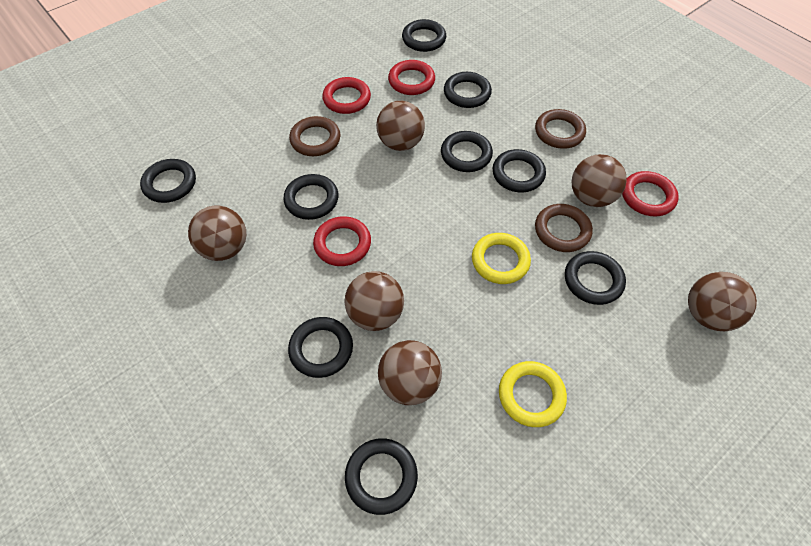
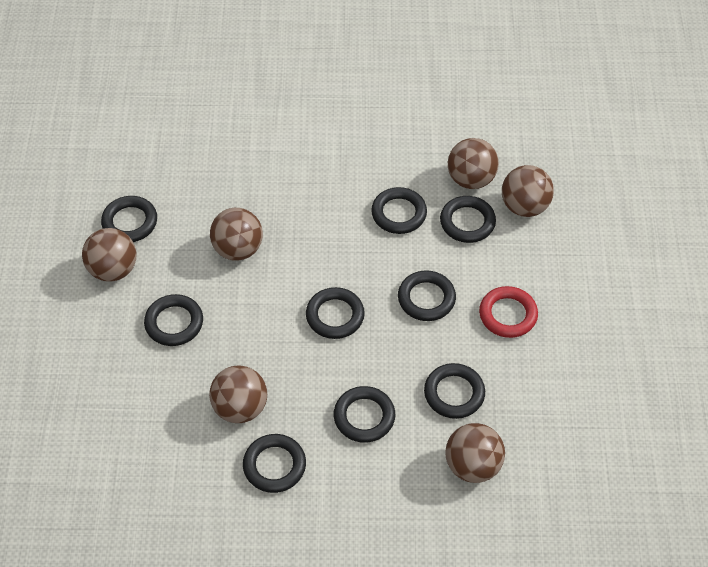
brown ring: 3 -> 0
red ring: 4 -> 1
yellow ring: 2 -> 0

